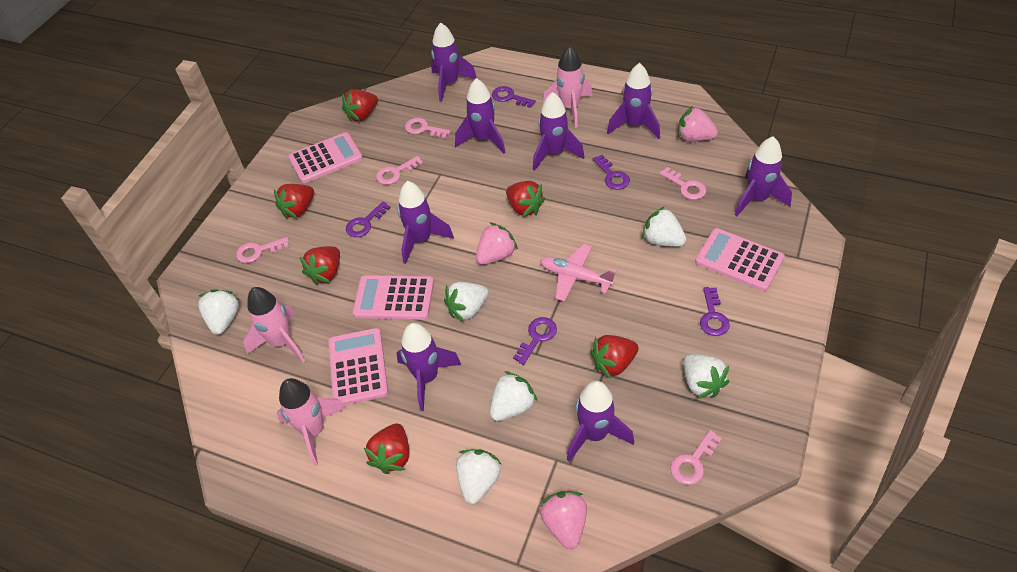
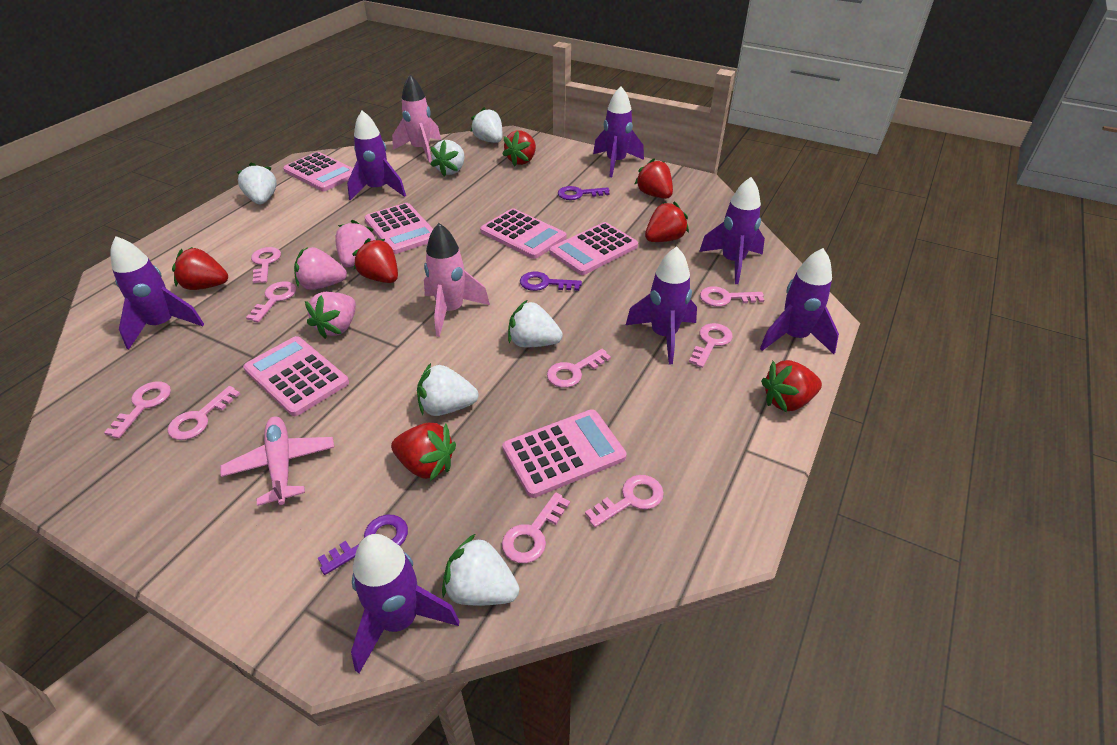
pink calculator: 4 -> 6
pink key: 5 -> 9
pink rocket: 3 -> 2
purple key: 5 -> 3
purple rocket: 8 -> 7
red strawberry: 6 -> 7

